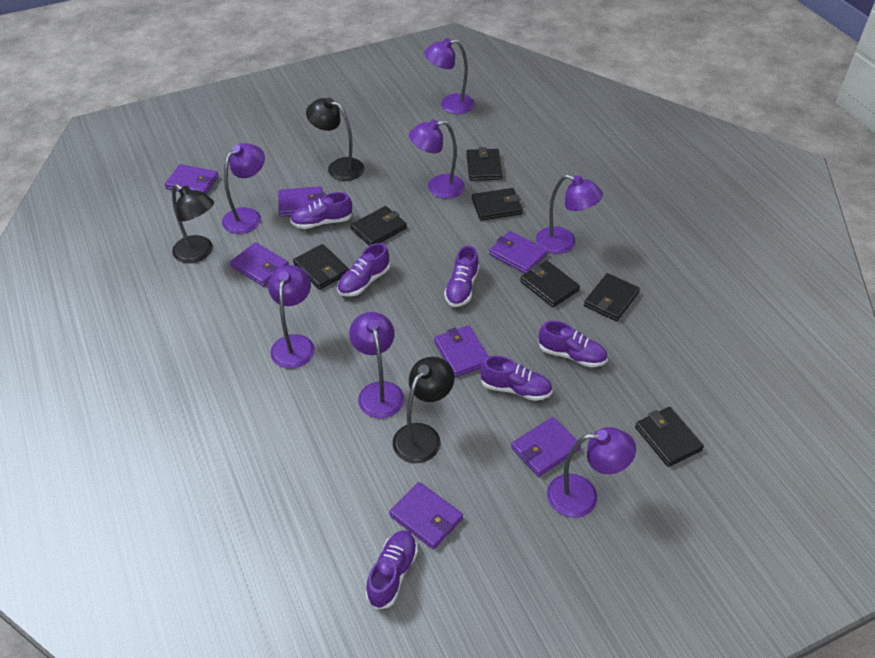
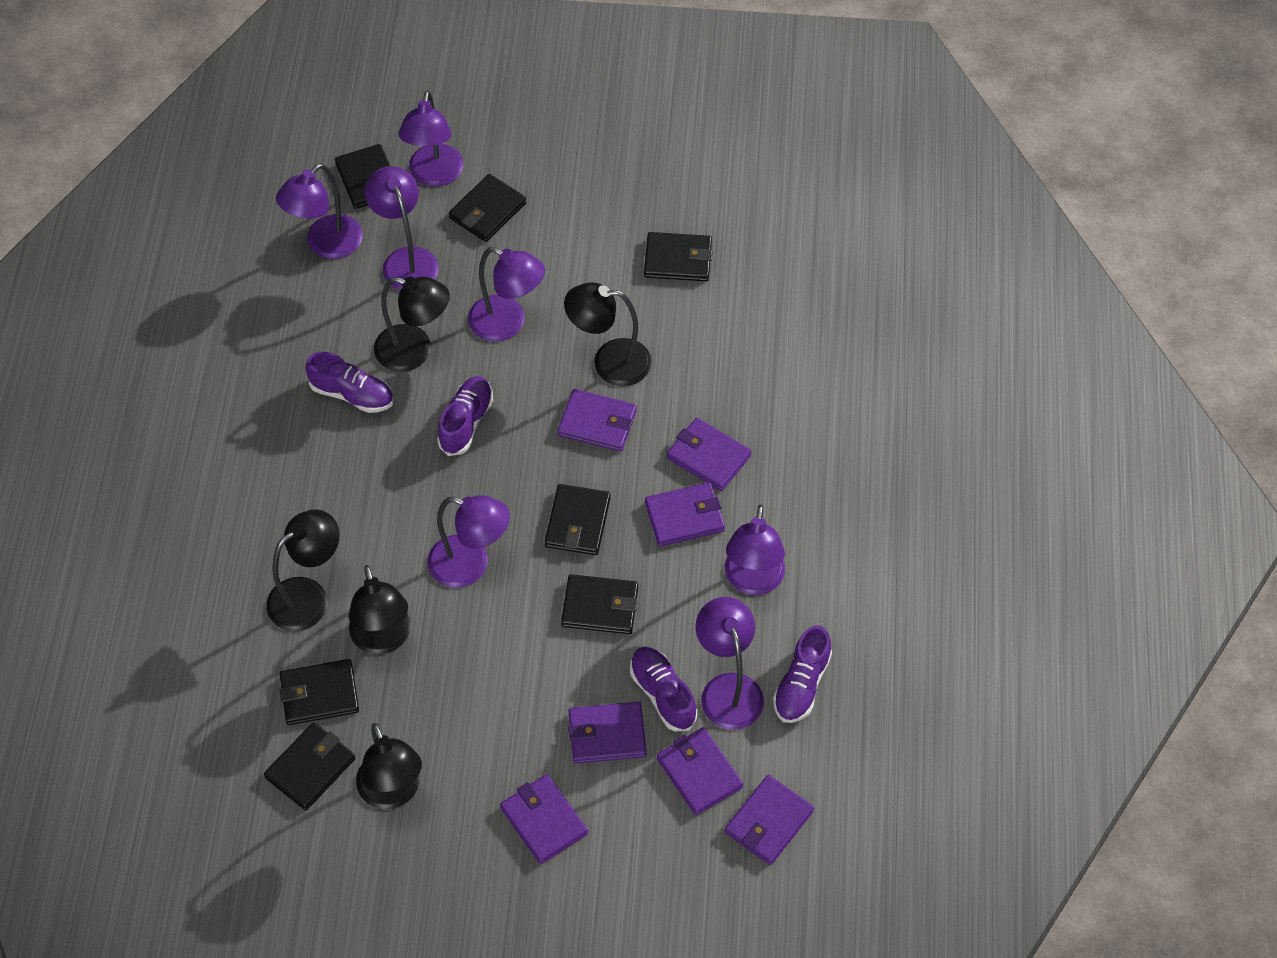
black lamp: 3 -> 5
purple shoe: 6 -> 4

